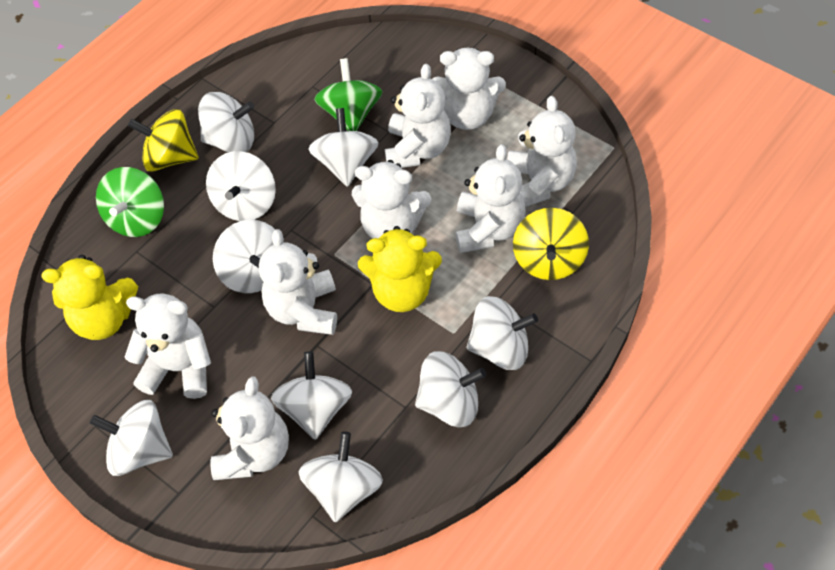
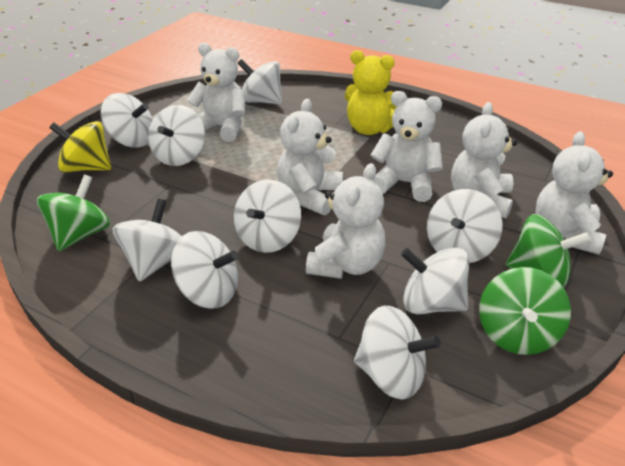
green spinning top: 2 -> 3
white teddy bear: 8 -> 6
yellow spinning top: 2 -> 1
yellow teddy bear: 2 -> 1

